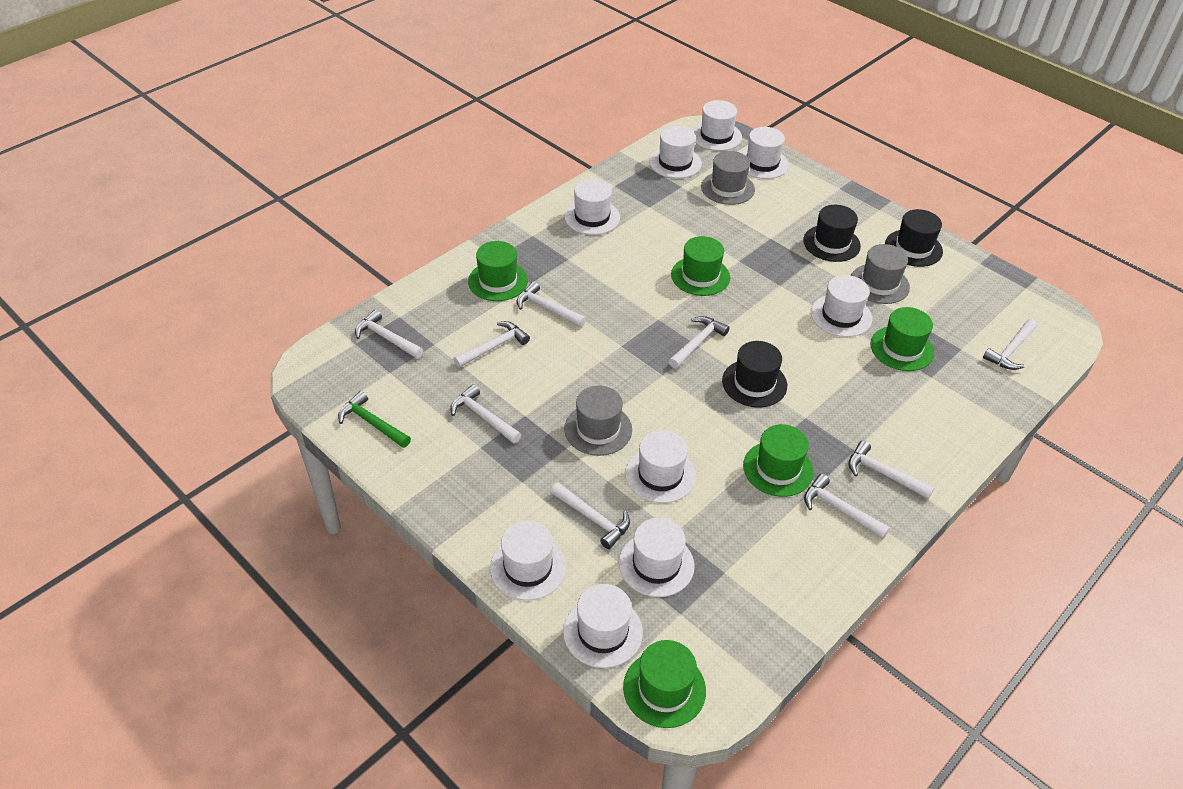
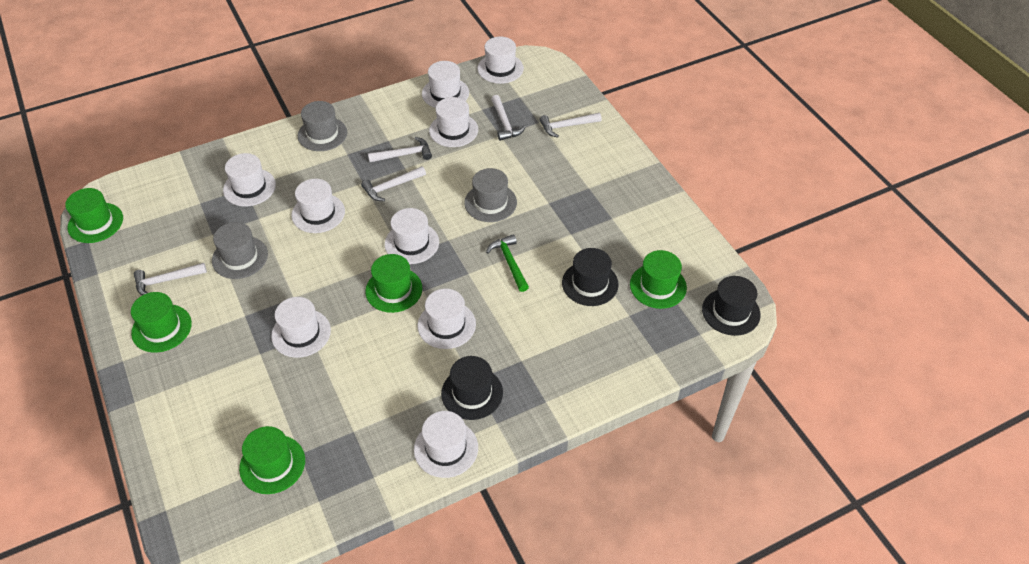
white hammer: 9 -> 5

